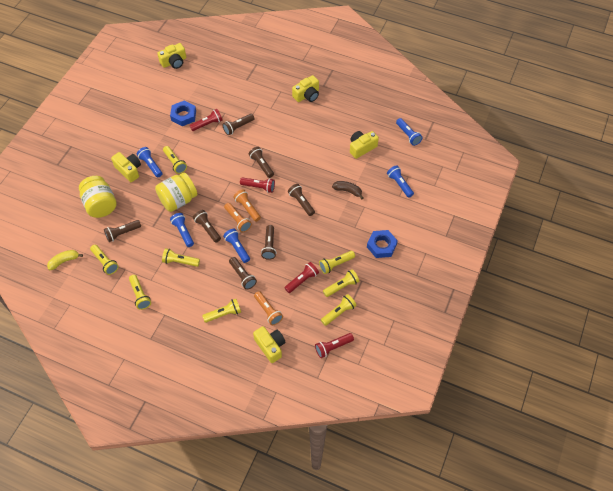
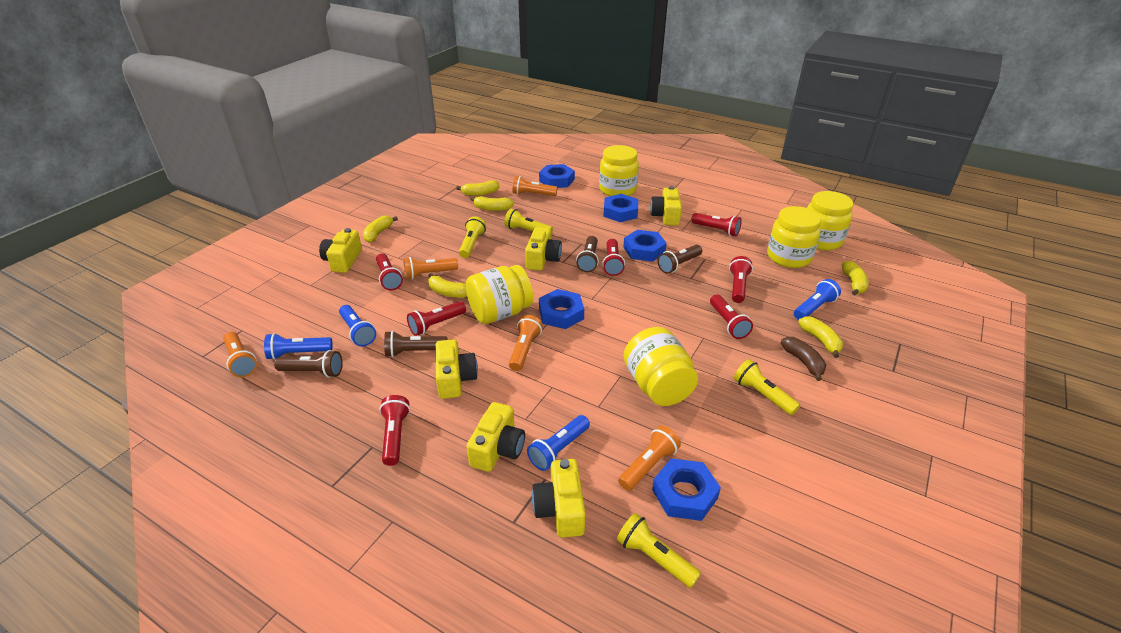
blue flashlight: 5 -> 4
blue nut: 2 -> 5
brown flashlight: 7 -> 4
orange flashlight: 3 -> 5
red flashlight: 4 -> 7
yellow banana: 1 -> 6
yellow camera: 5 -> 6
yellow flashlight: 8 -> 4
yellow jar: 2 -> 5

